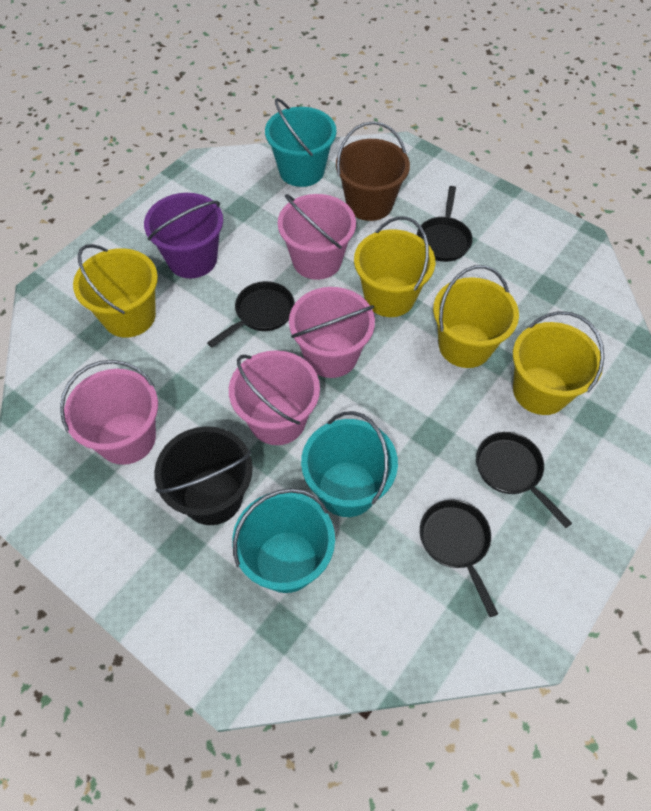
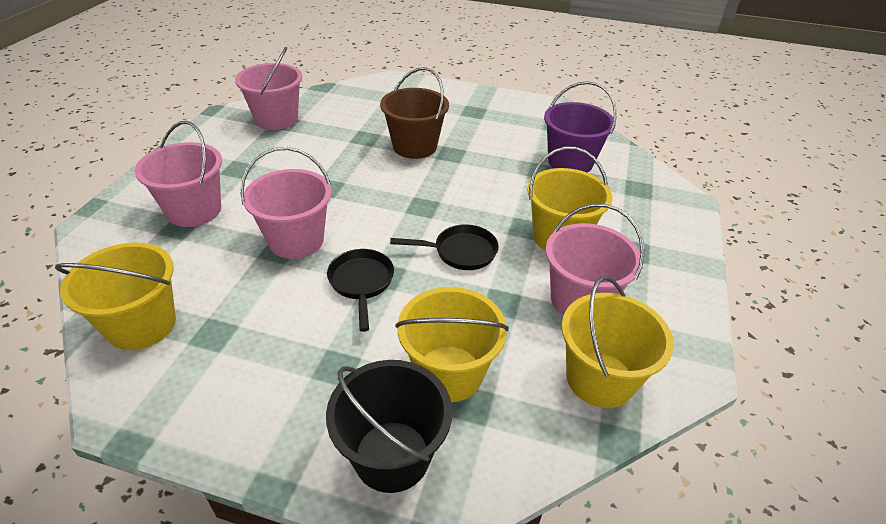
black pan: 4 -> 2
turquoise bucket: 3 -> 0

